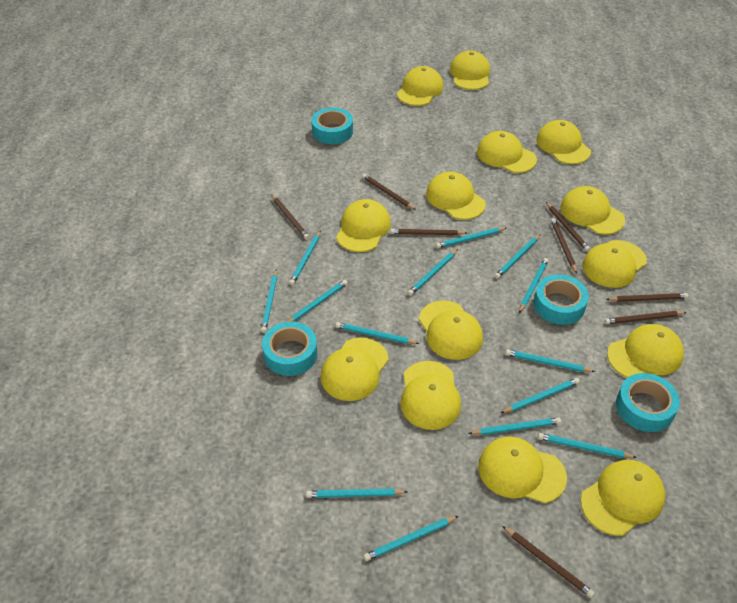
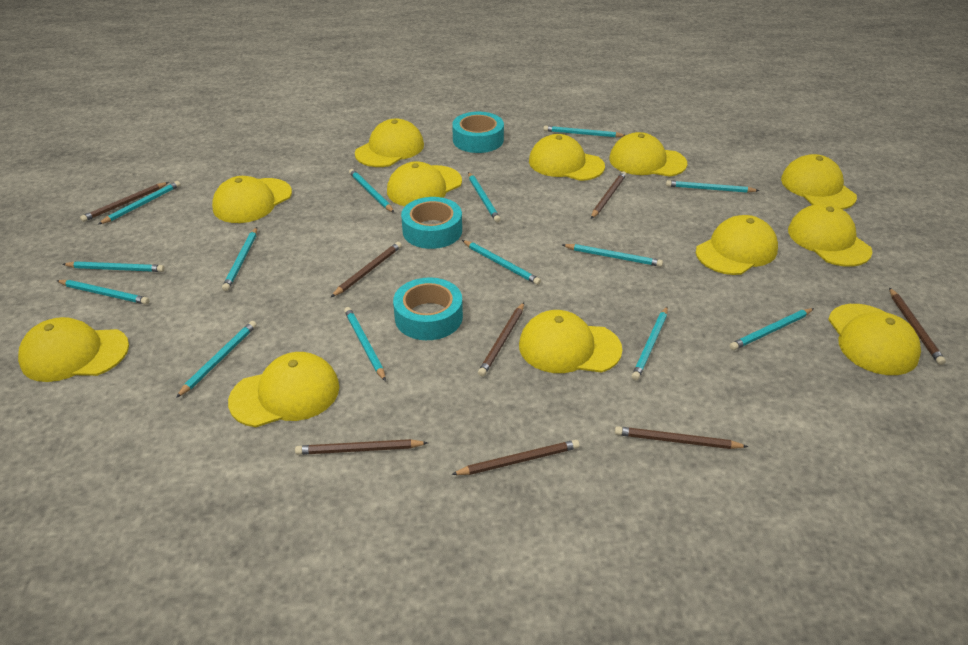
turquoise tape: 4 -> 3
yellow cap: 14 -> 12

